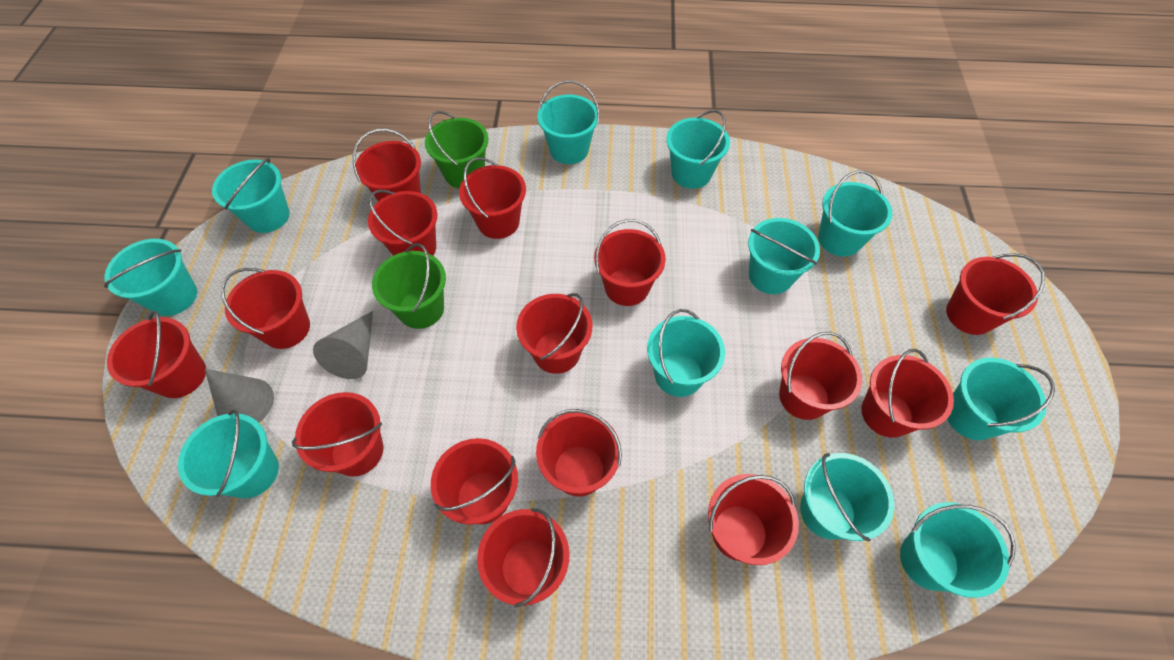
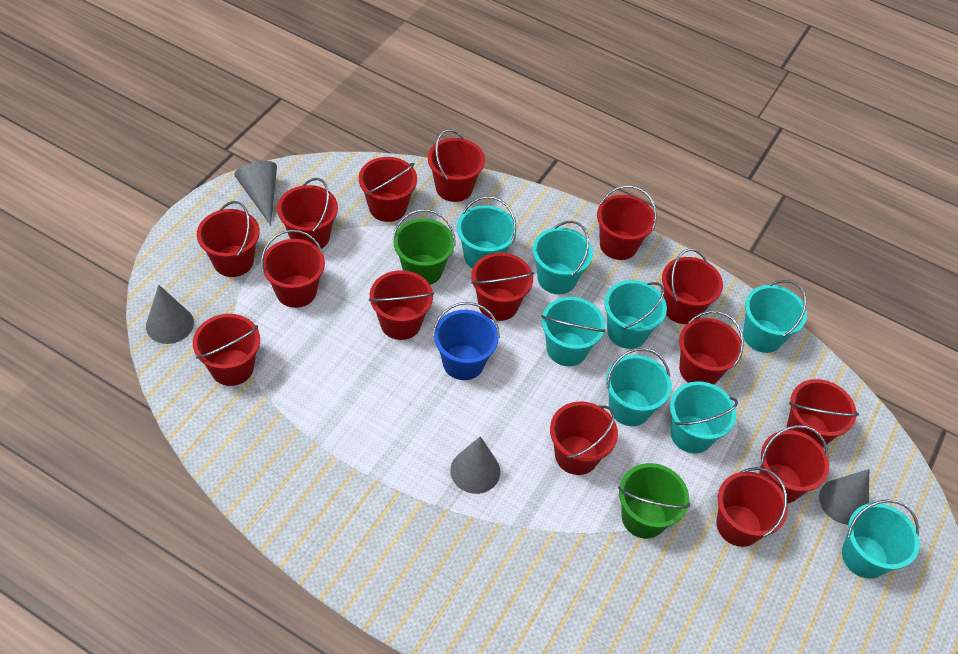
blue bucket: 0 -> 1
grey cone: 2 -> 4
turquoise bucket: 11 -> 8

